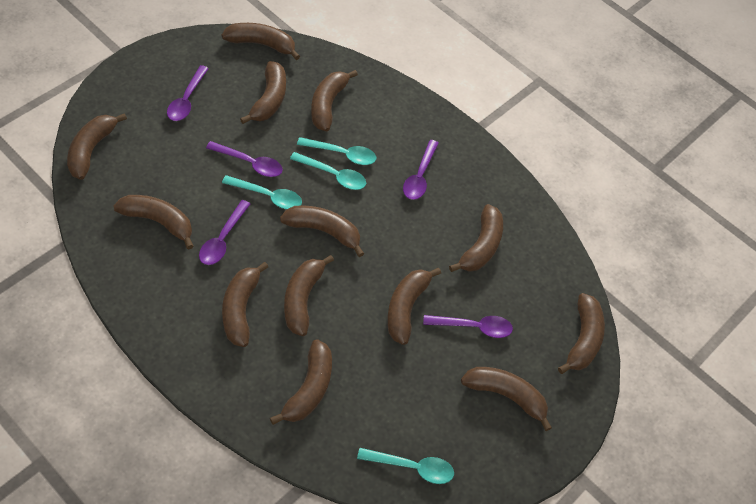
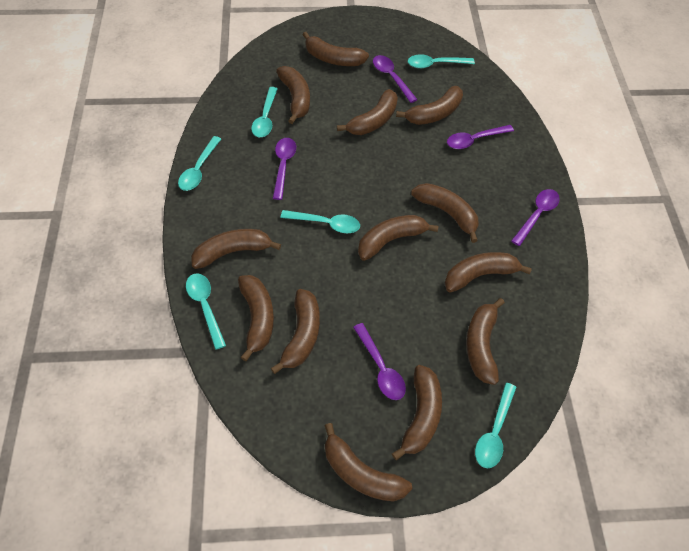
turquoise spoon: 4 -> 6

